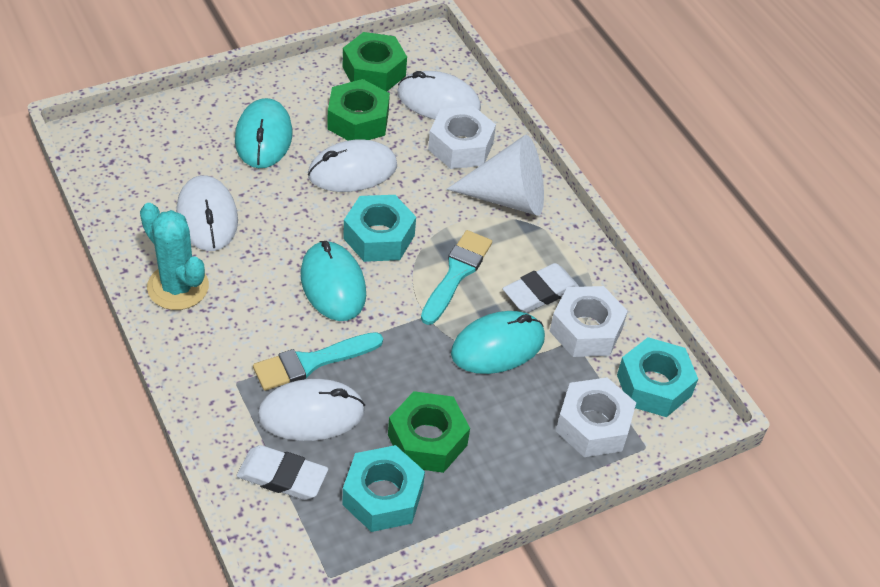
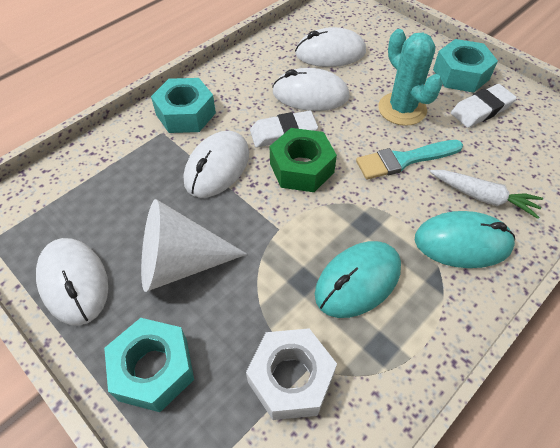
green nut: 3 -> 1
turquoise brush: 2 -> 1
turquoise mouse: 3 -> 2
white carrot: 0 -> 1
white nut: 3 -> 1

